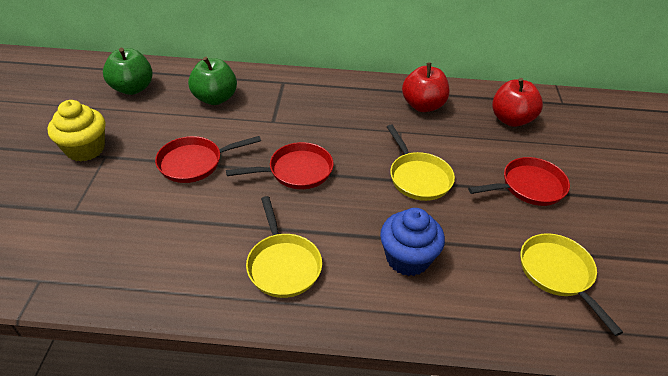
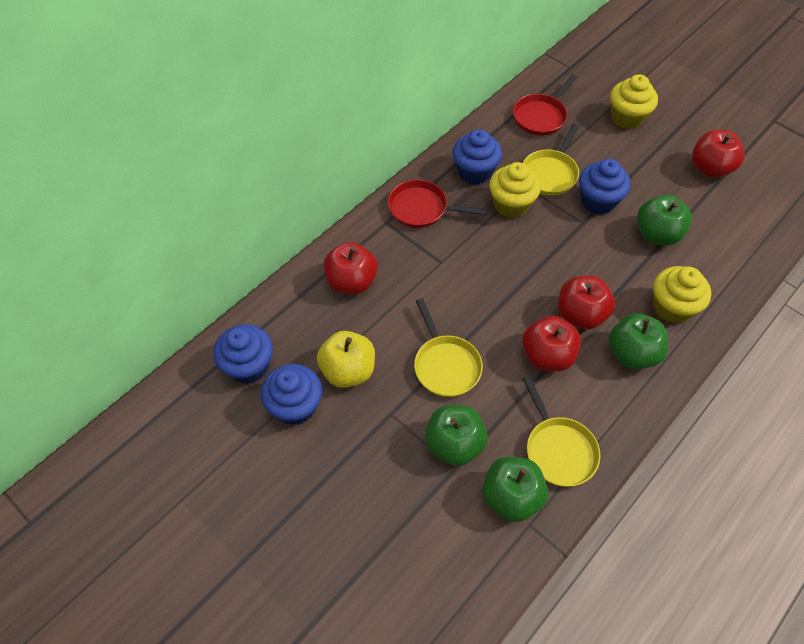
blue cupcake: 1 -> 4
green apple: 2 -> 4
red apple: 2 -> 4
red pan: 3 -> 2
yellow apple: 0 -> 1
yellow cupcake: 1 -> 3

